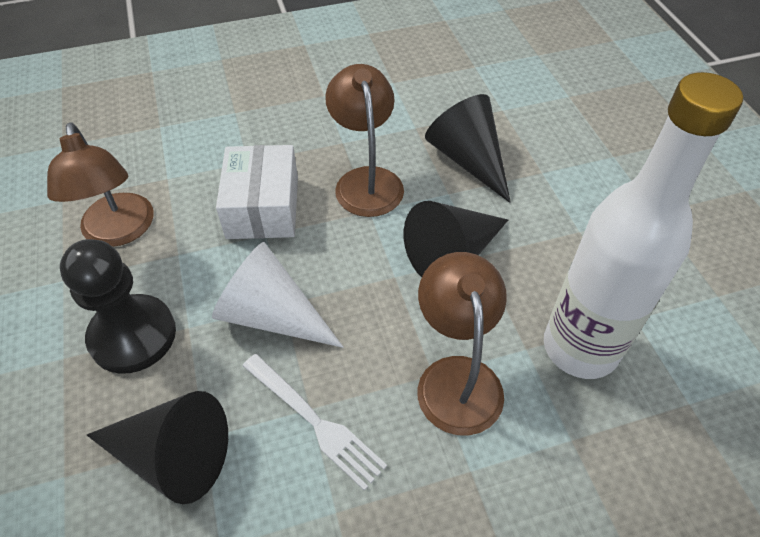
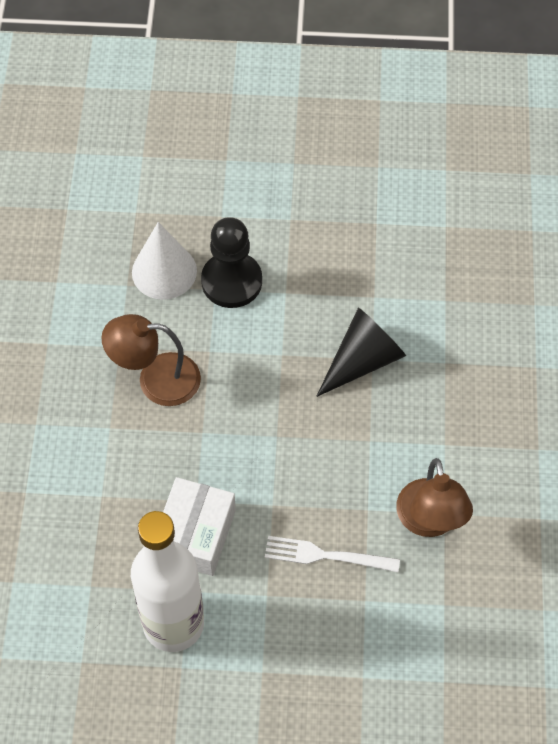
black cone: 3 -> 1
brown lamp: 3 -> 2

